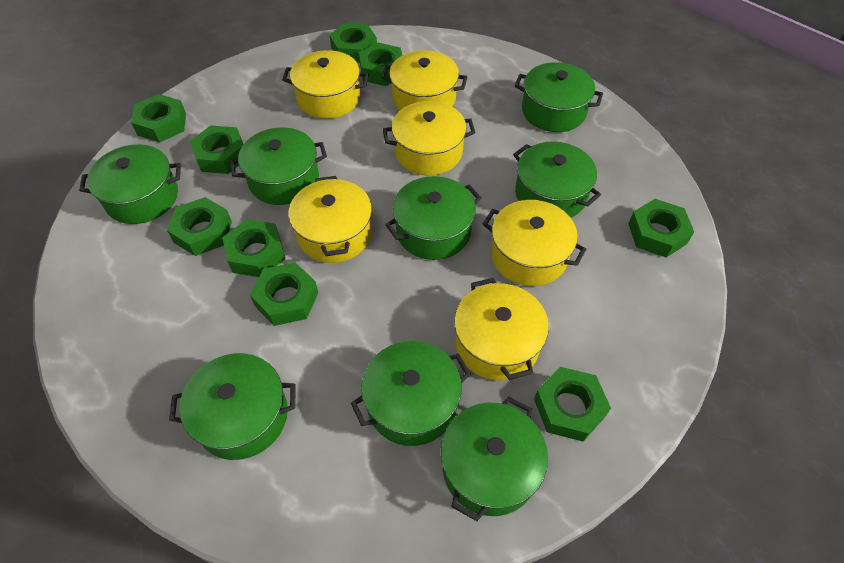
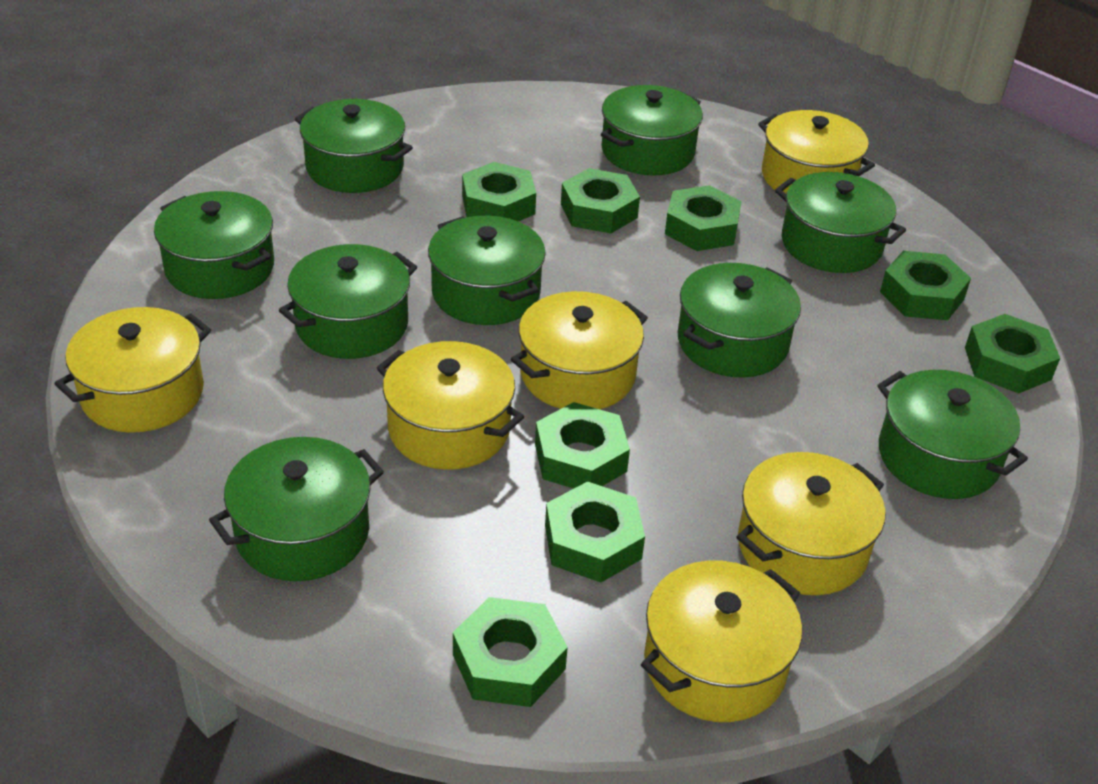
green nut: 9 -> 8
green pot: 8 -> 9

